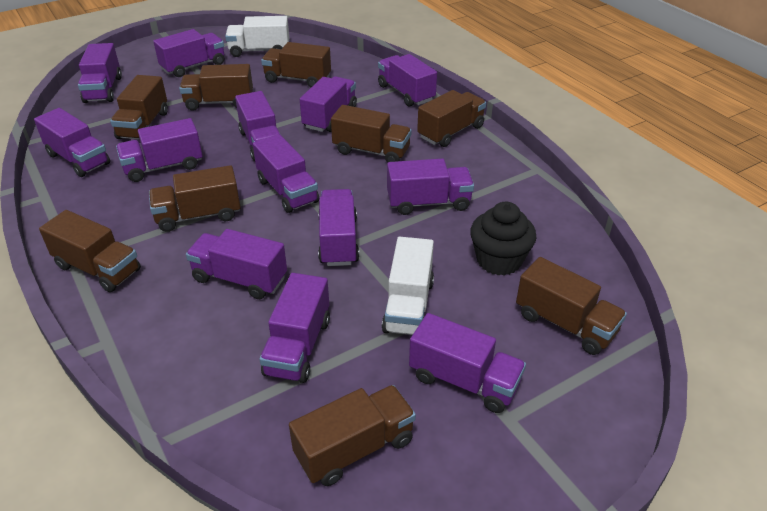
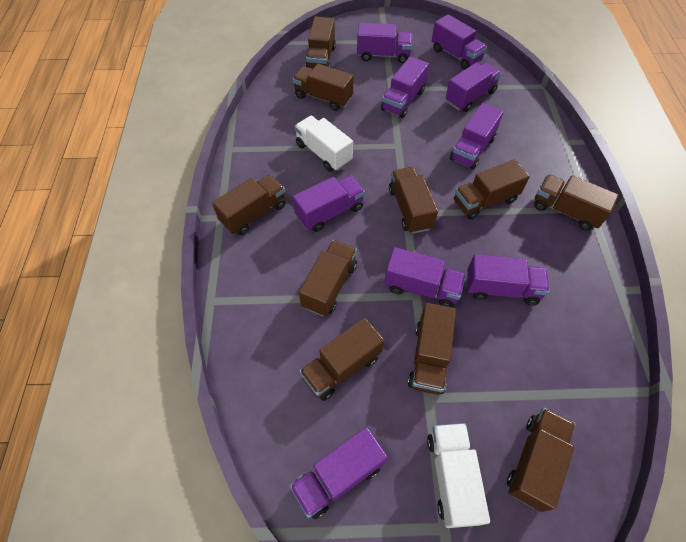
black cupcake: 1 -> 0
brown truck: 9 -> 10
purple truck: 13 -> 9

